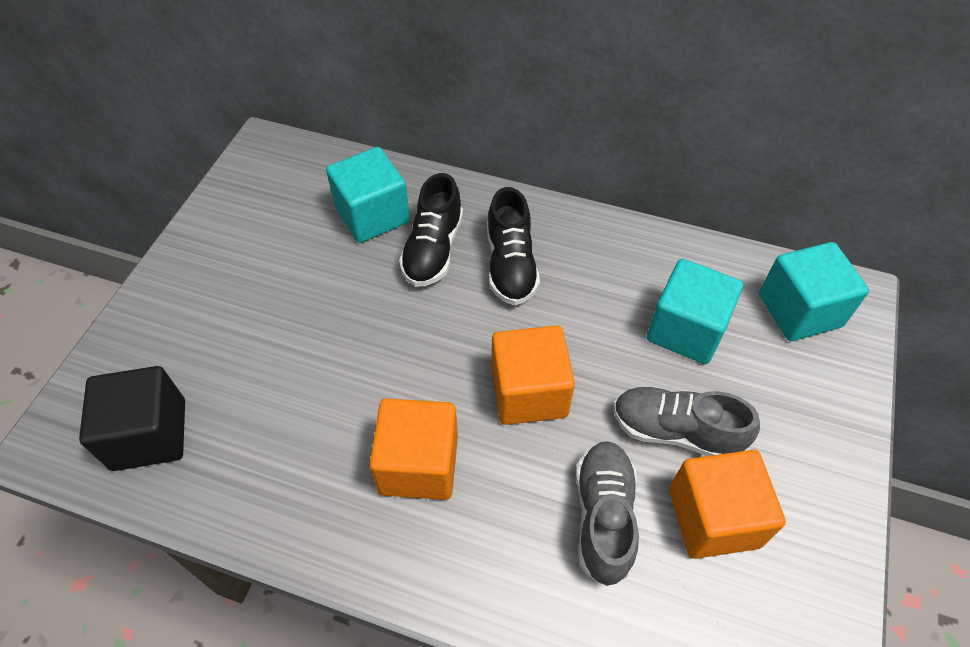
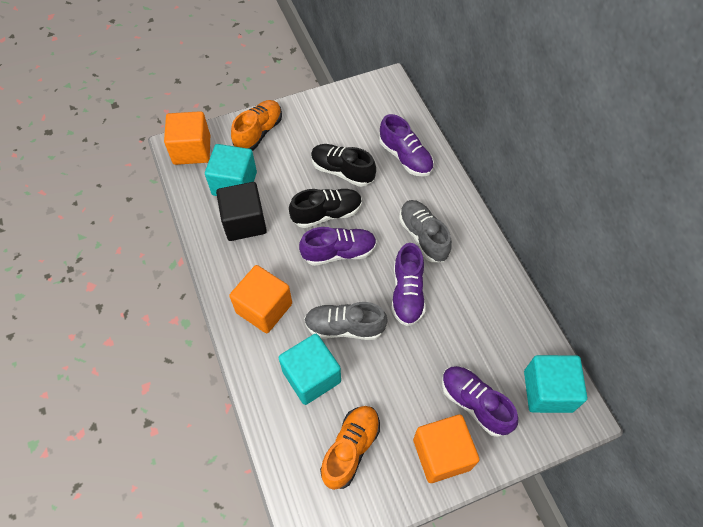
orange shoe: 0 -> 2
purple shoe: 0 -> 4

